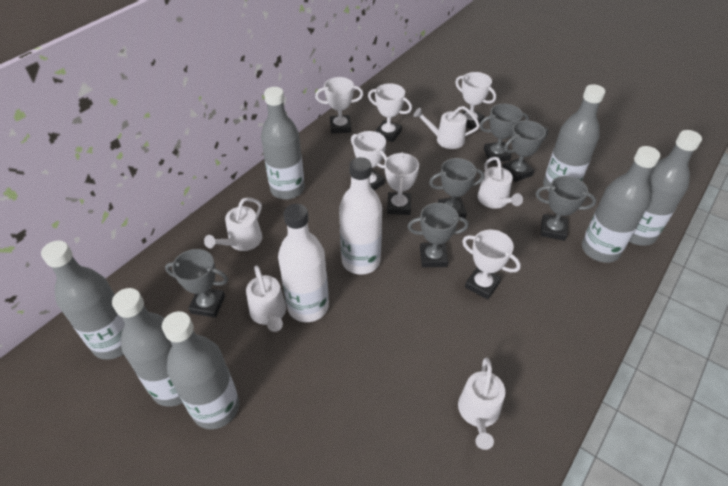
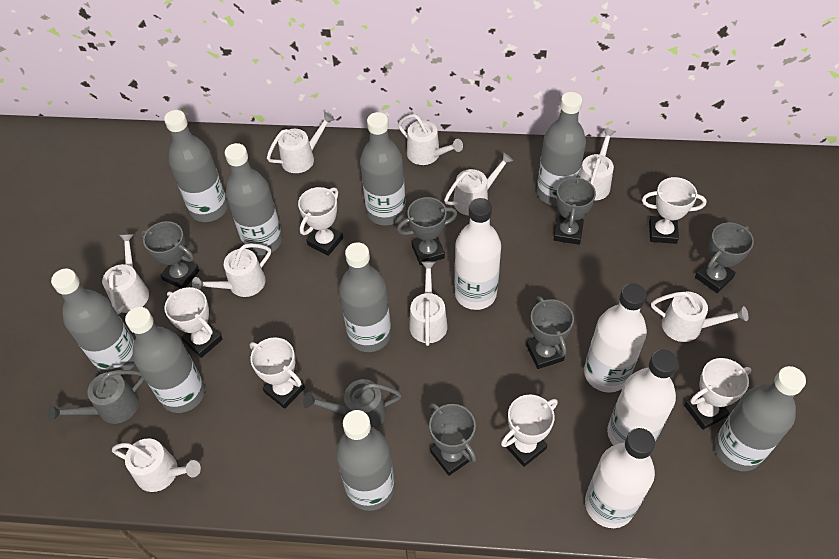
grey bottle: 7 -> 9
grey watering can: 0 -> 2
white bottle: 2 -> 4
white watering can: 5 -> 9

